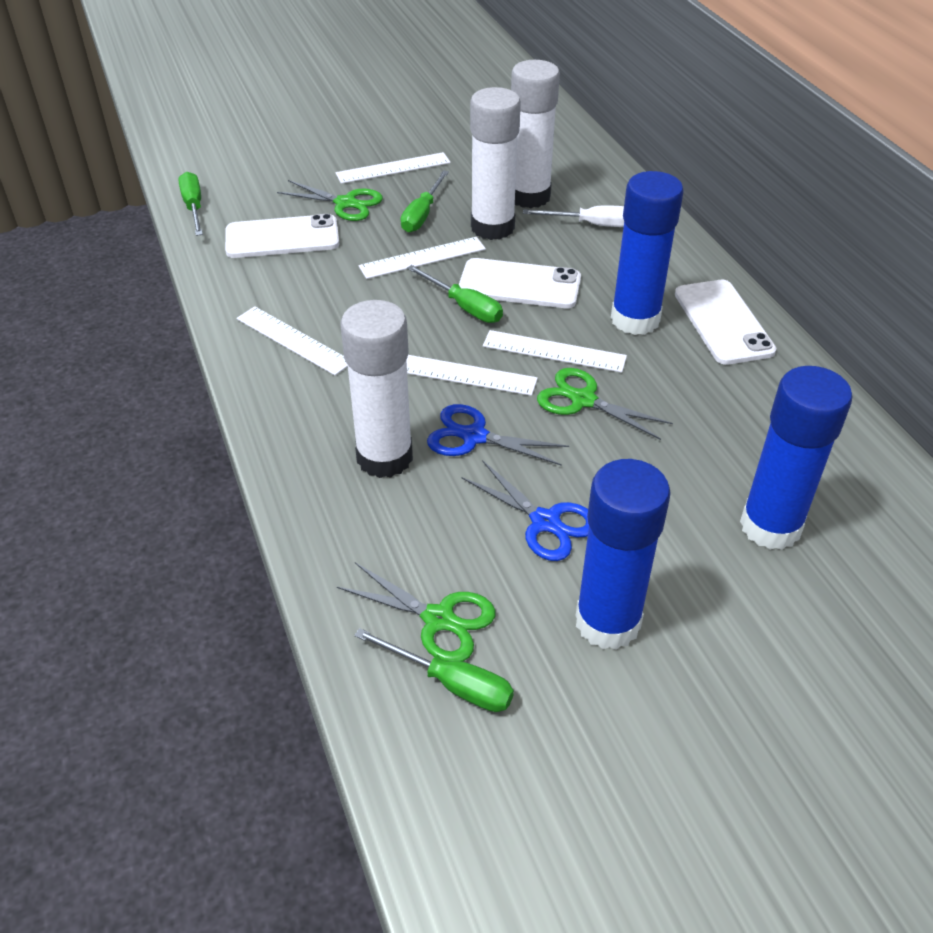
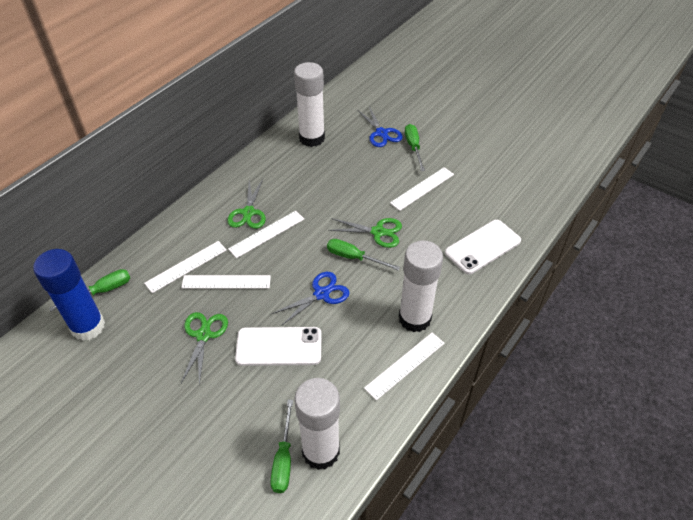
blue glue stick: 3 -> 1
white phone: 3 -> 2
white screwdriver: 1 -> 0

